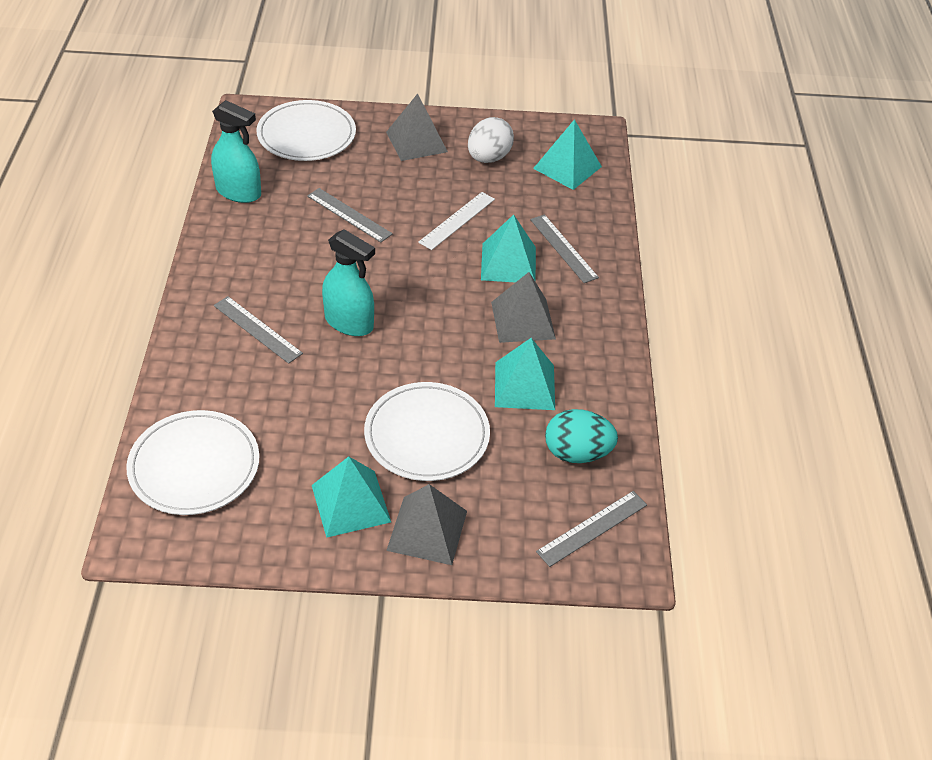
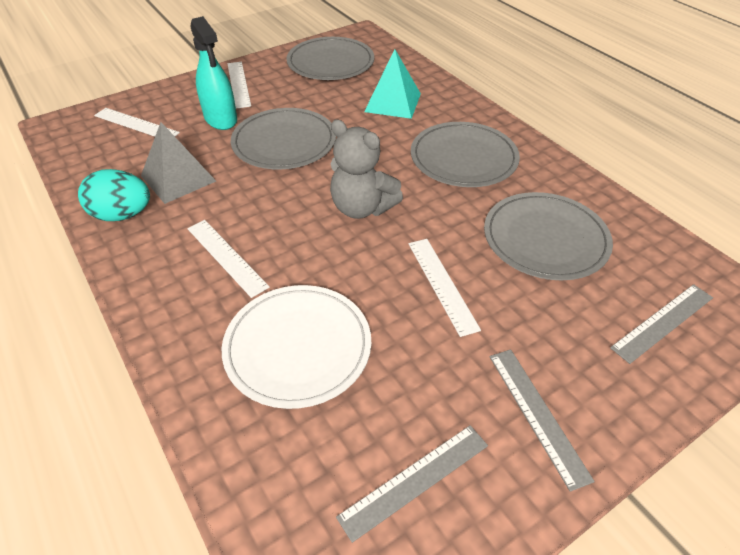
grey plate: 0 -> 4
grey pyramid: 3 -> 1
grey ruler: 4 -> 3
grey teddy bear: 0 -> 1
turquoise pyramid: 4 -> 1
turquoise spray bottle: 2 -> 1
white egg: 1 -> 0
white plate: 3 -> 1
white ruler: 1 -> 4

